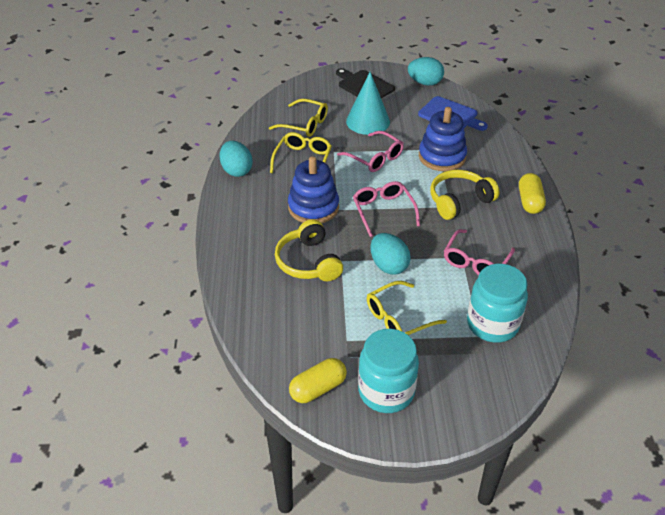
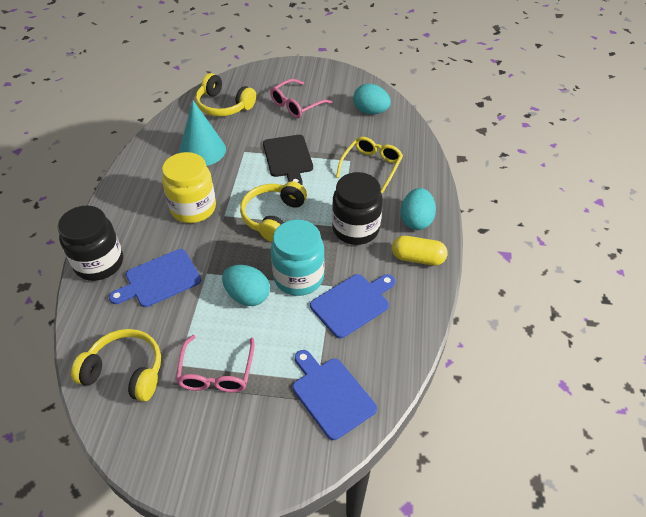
black jar: 0 -> 2
blue cutting board: 1 -> 3
blue stacking toy: 2 -> 0
pink glasses: 3 -> 2
turquoise jar: 2 -> 1
yellow capsule: 2 -> 1
yellow glasses: 3 -> 1
yellow headphones: 2 -> 3
yellow jar: 0 -> 1

